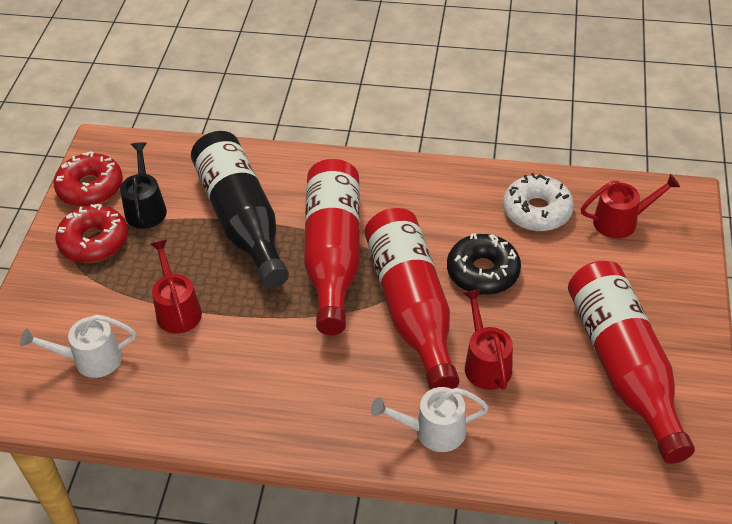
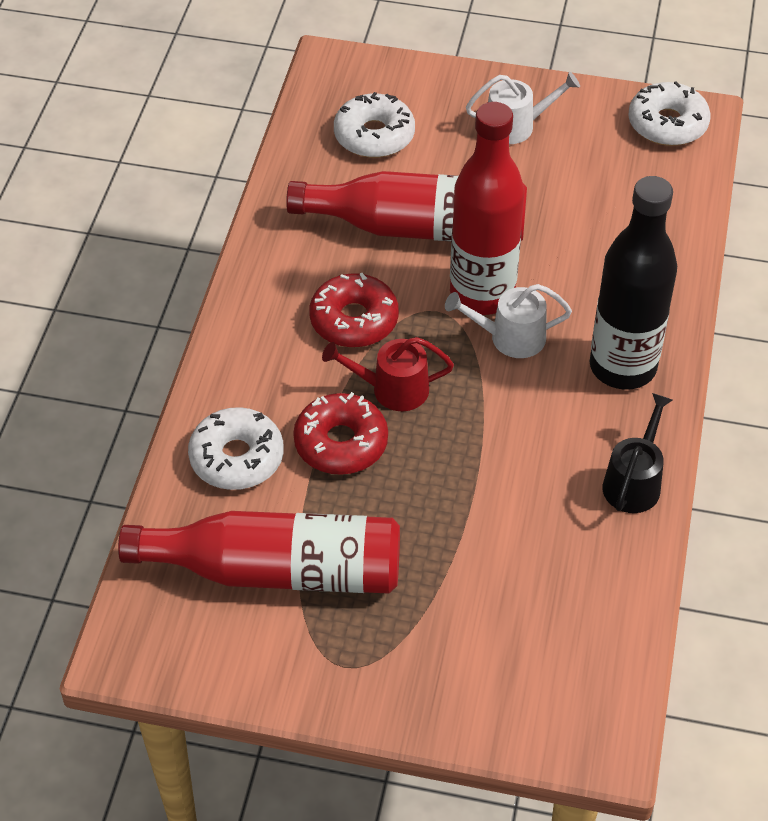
black donut: 1 -> 0
red watering can: 3 -> 1
white donut: 1 -> 3

